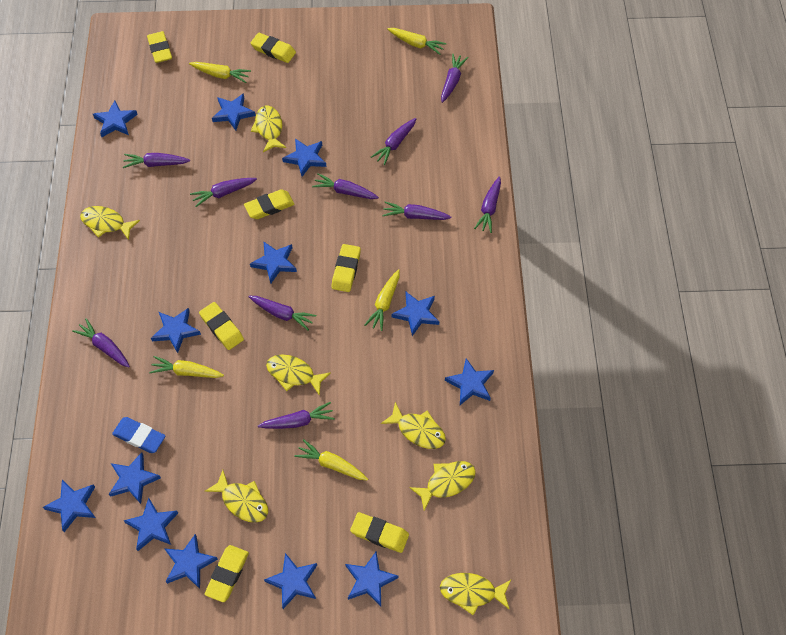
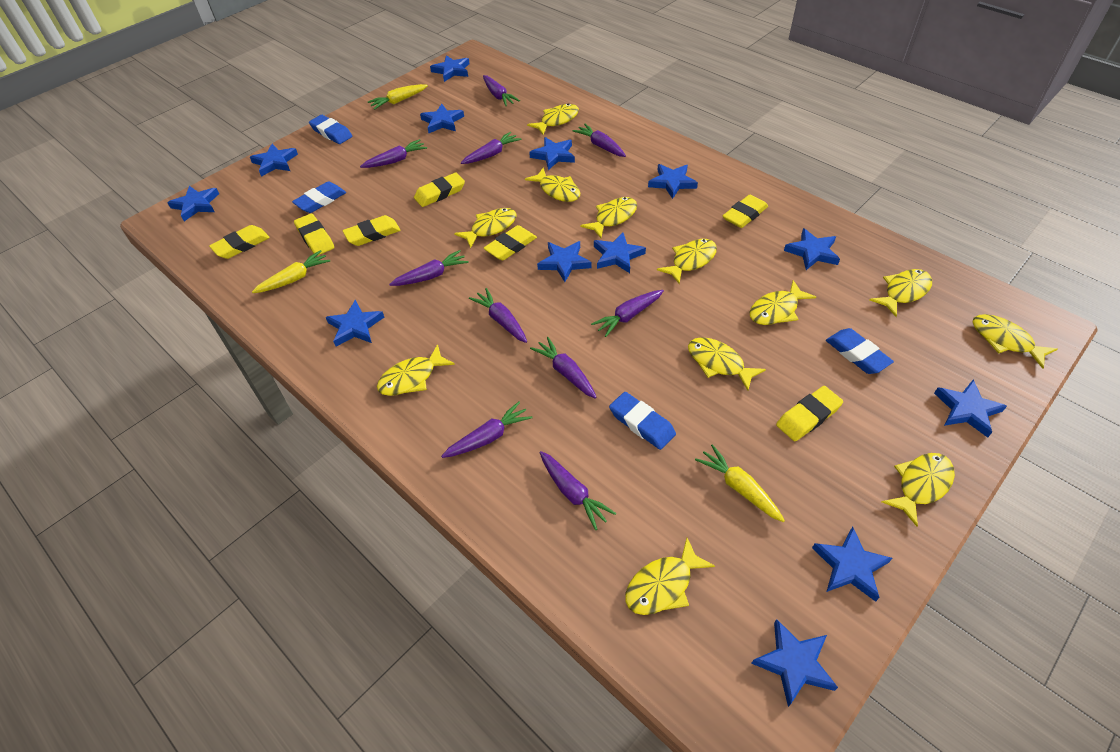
blue eraser: 1 -> 4
yellow carrot: 5 -> 3
yellow fish: 7 -> 12

